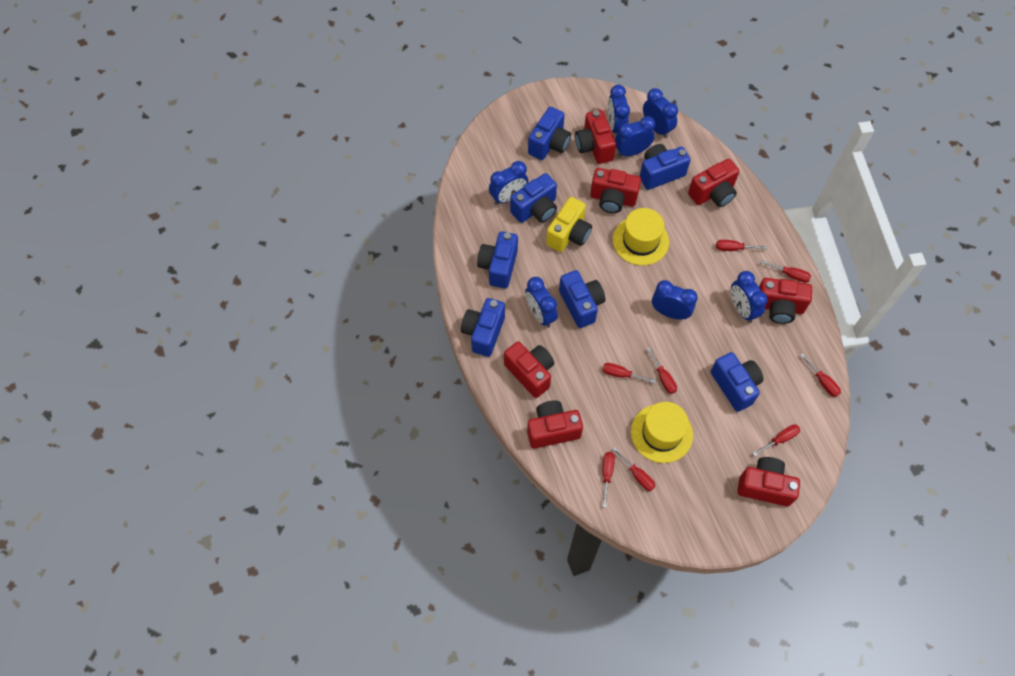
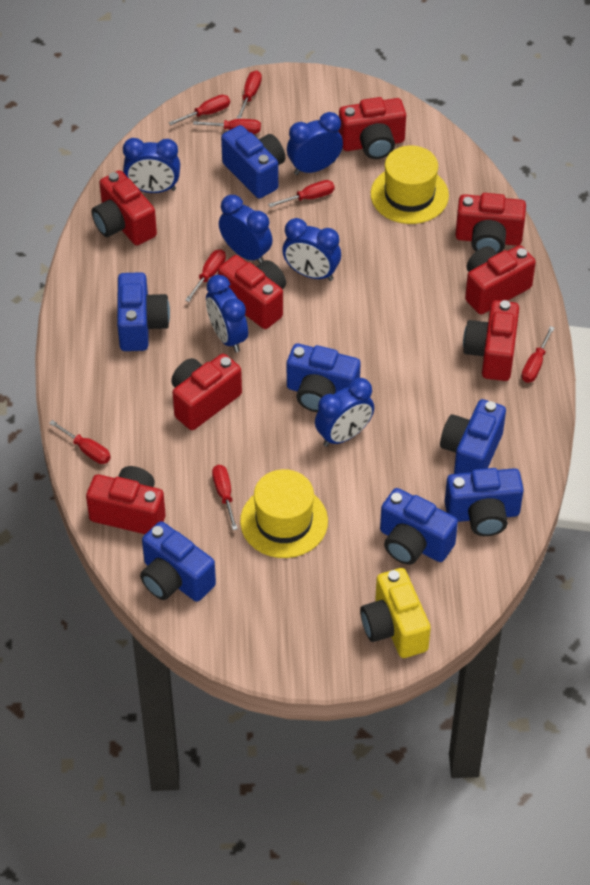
blue clock: 7 -> 6
red camera: 7 -> 8

